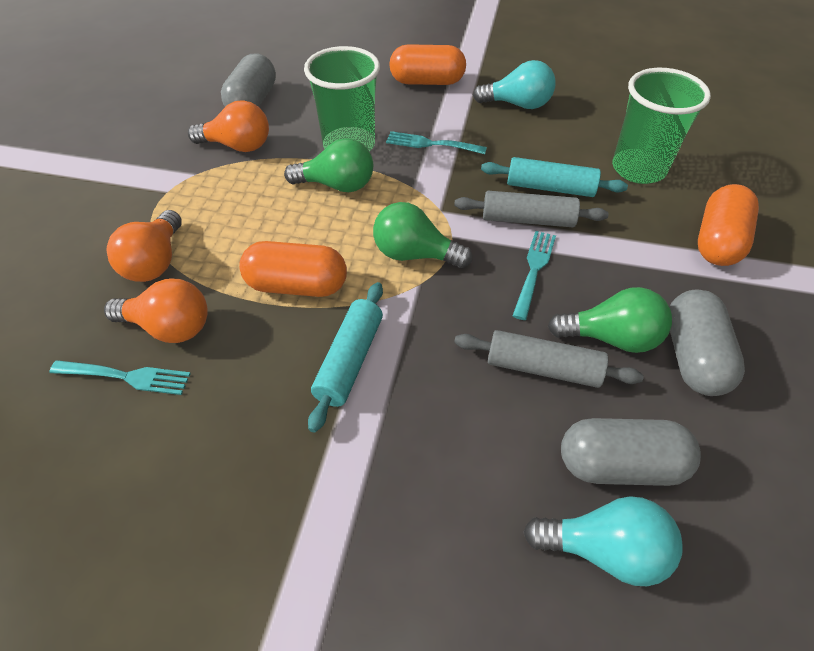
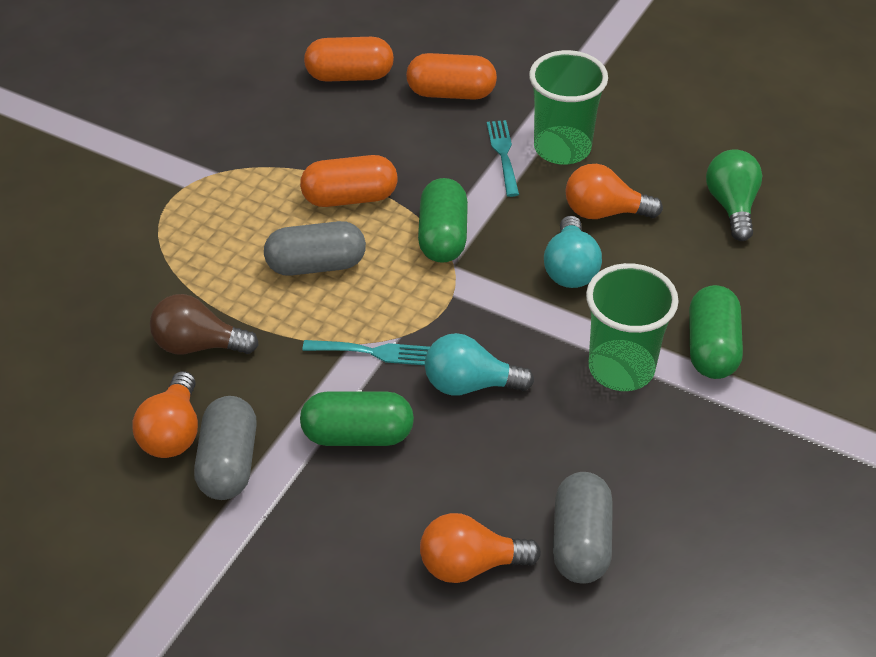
brown light bulb: 0 -> 1
green capsule: 0 -> 3
green light bulb: 3 -> 1
grey rolling pin: 2 -> 0
turquoise fork: 3 -> 2
turquoise rolling pin: 2 -> 0

